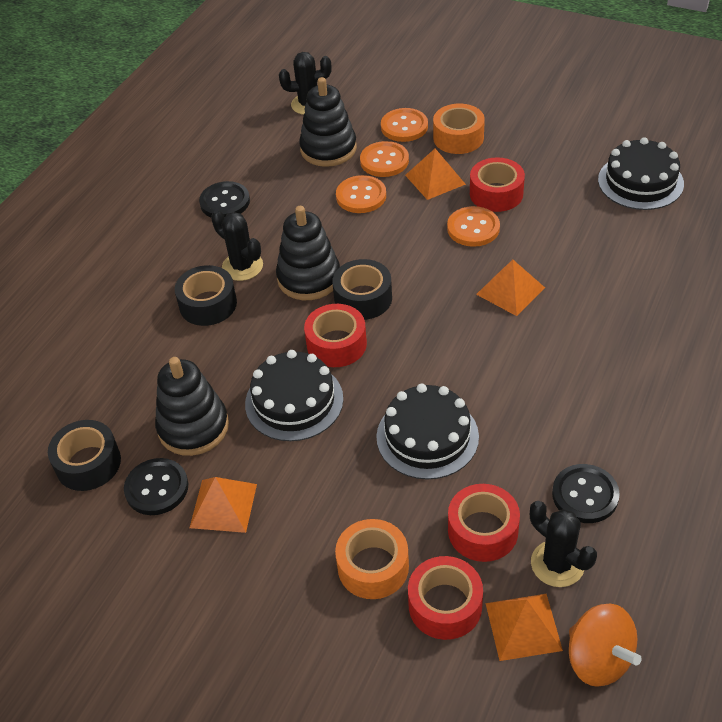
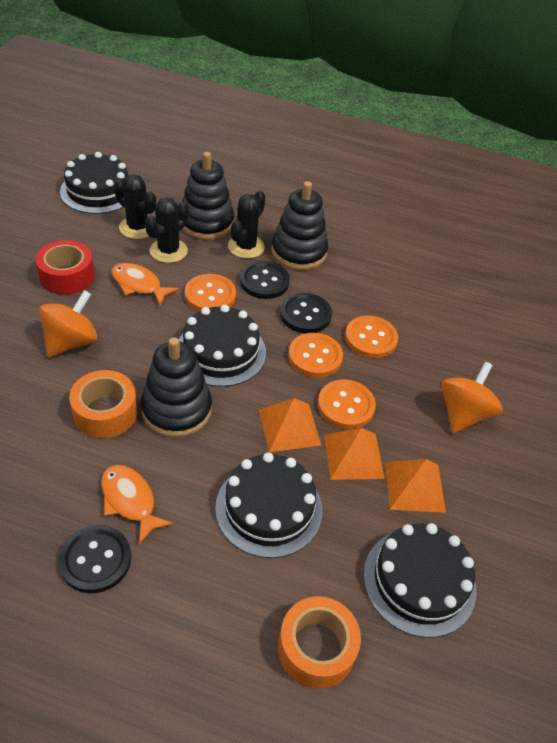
black cake: 3 -> 4
black tape: 3 -> 0
orange fish: 0 -> 2
orange pyramid: 4 -> 3
orange spinning top: 1 -> 2
red tape: 4 -> 1

